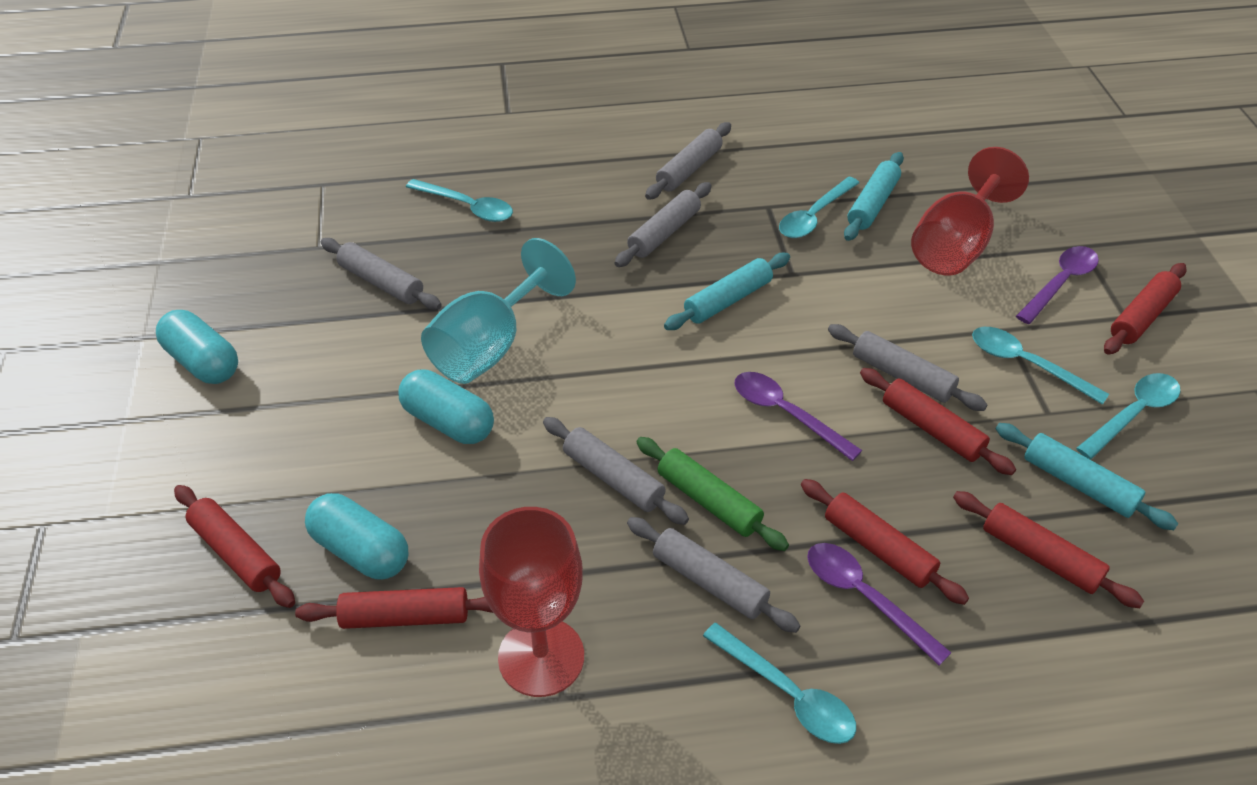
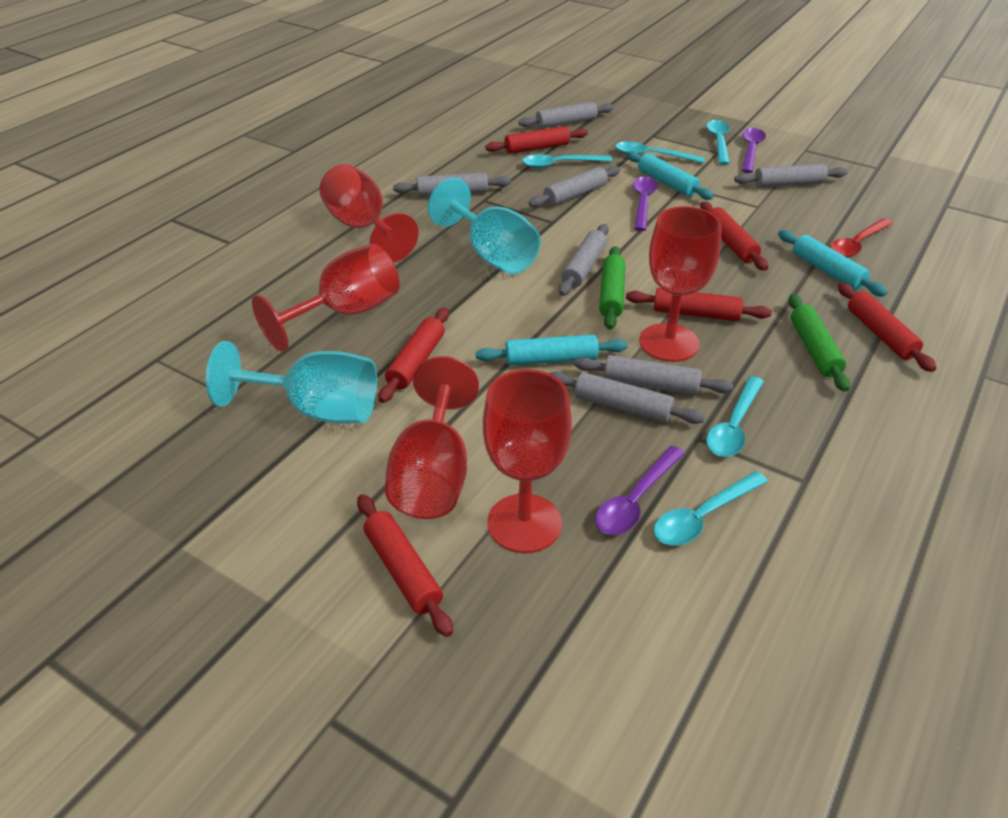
green rolling pin: 1 -> 2
grey rolling pin: 6 -> 7
red goblet: 2 -> 5
red spoon: 0 -> 1
turquoise capsule: 3 -> 0
turquoise goblet: 1 -> 2

